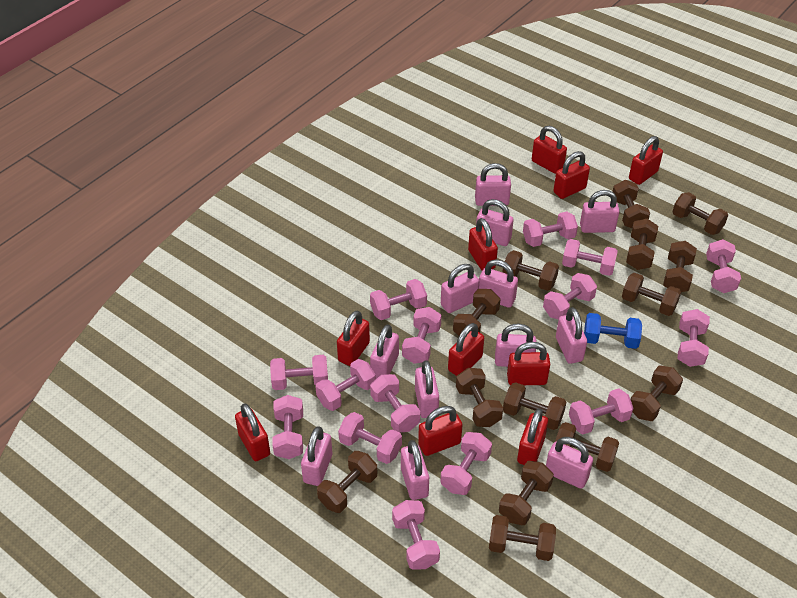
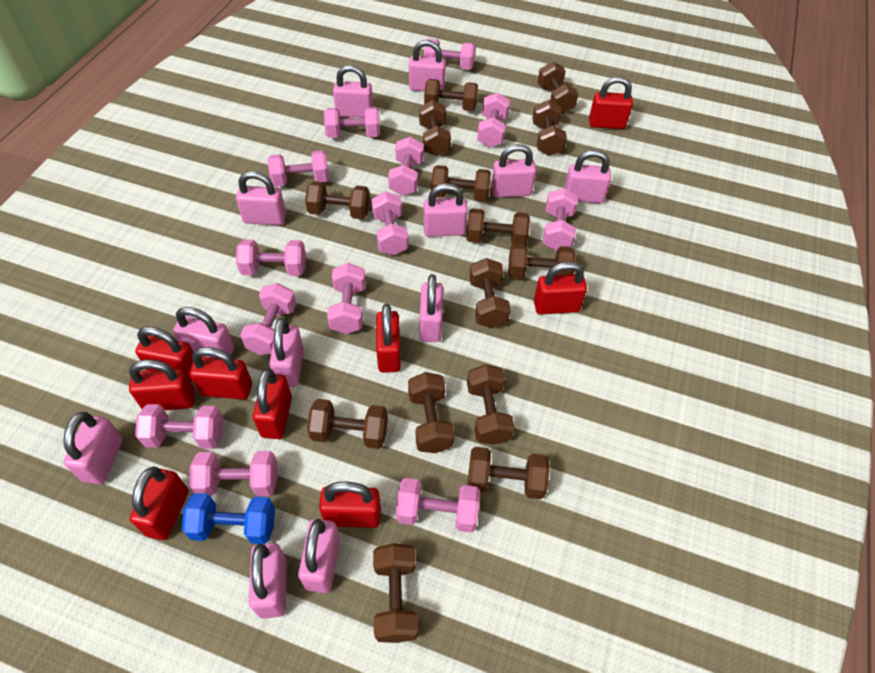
pink dumbbell: 15 -> 13
red padlock: 10 -> 9

